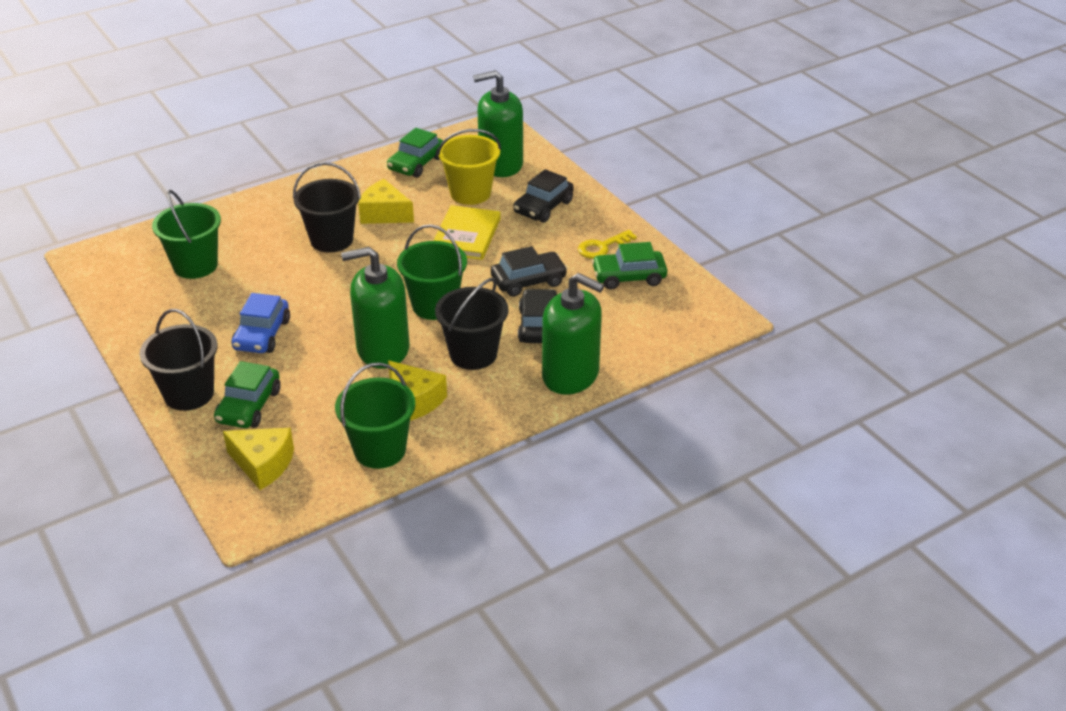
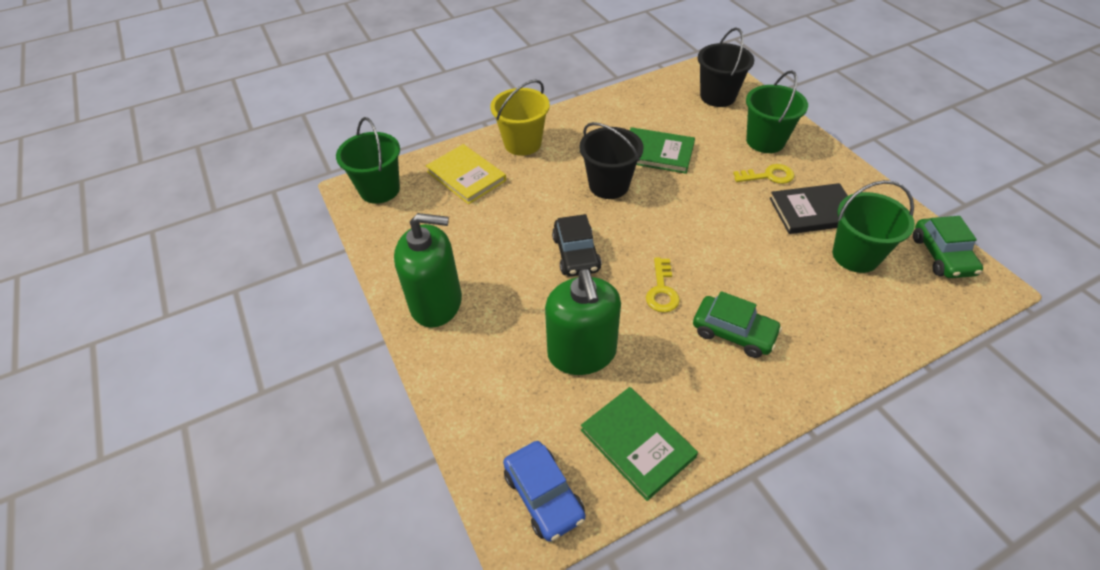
black book: 0 -> 1
black bucket: 3 -> 2
black car: 3 -> 1
green book: 0 -> 2
green car: 3 -> 2
green soap dispenser: 3 -> 2
yellow cheese: 3 -> 0
yellow key: 1 -> 2

